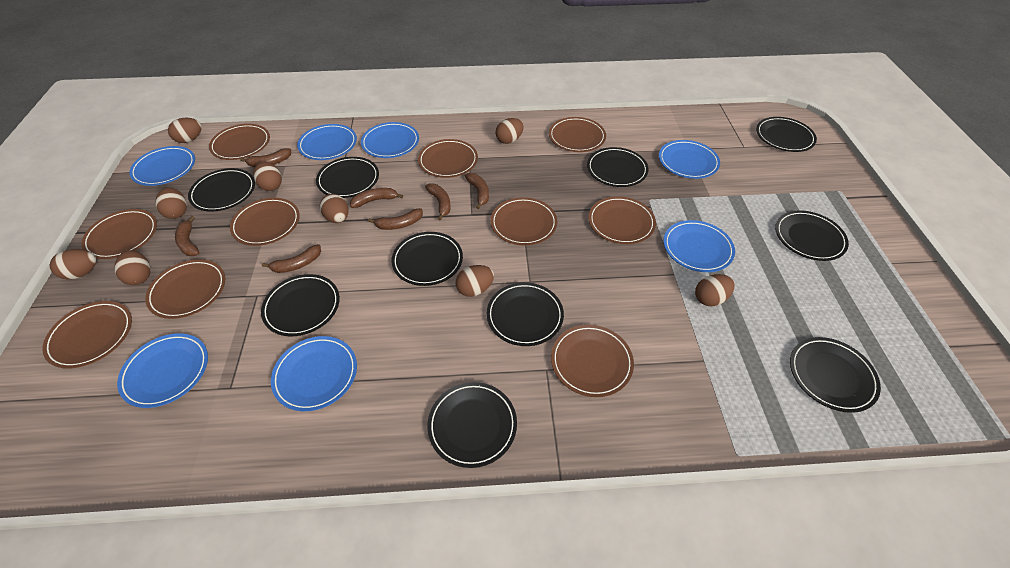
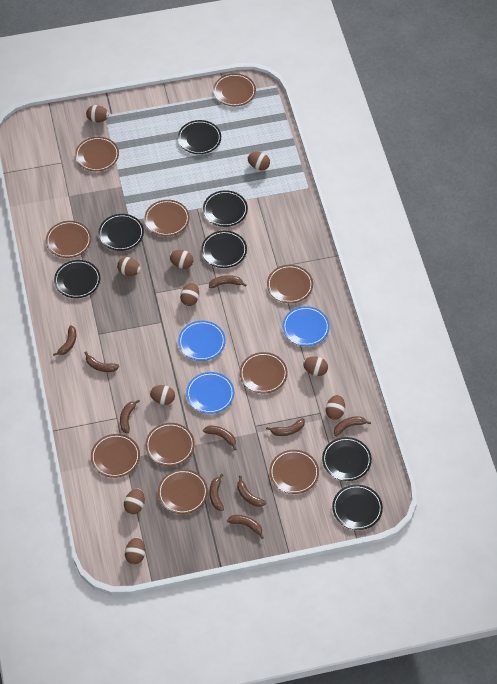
black plate: 10 -> 7
blue plate: 7 -> 3
brown banana: 7 -> 10
brown egg: 9 -> 10

